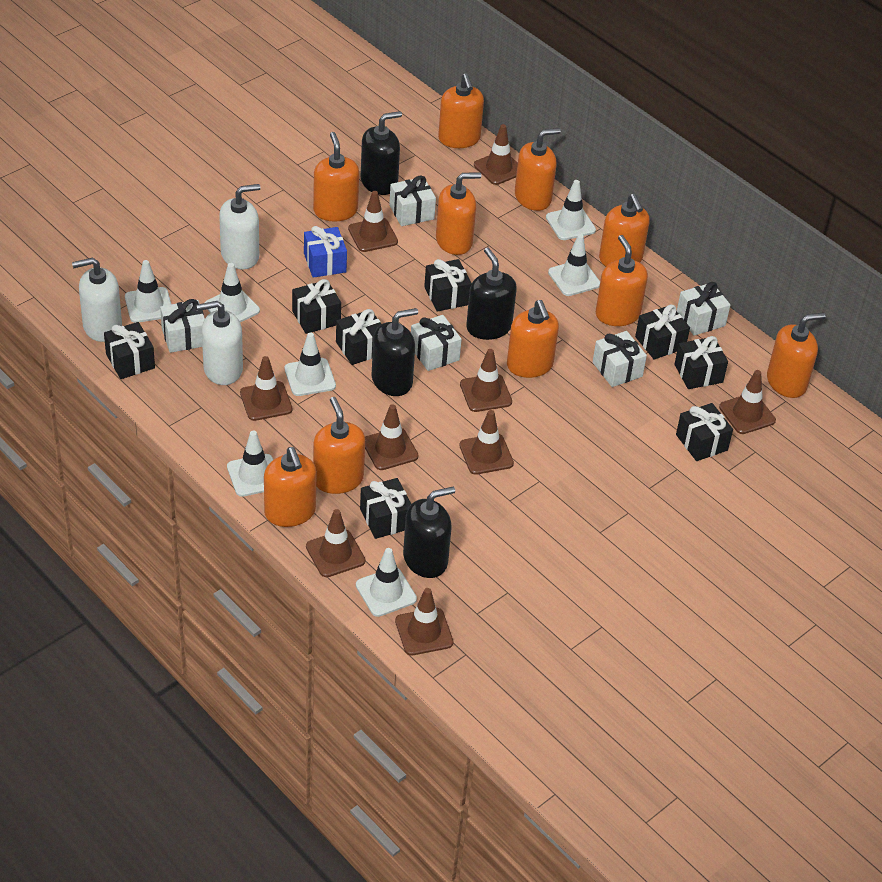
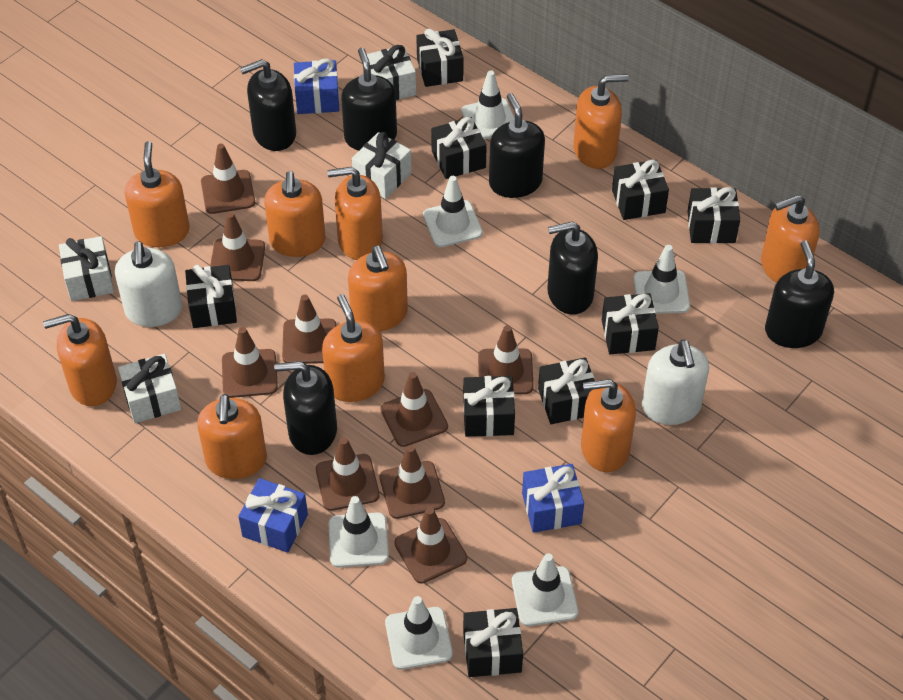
black gift: 8 -> 9
black soap dispenser: 4 -> 6
blue gift: 1 -> 3
white gift: 5 -> 4
white soap dispenser: 3 -> 2
white traffic cone: 7 -> 6

